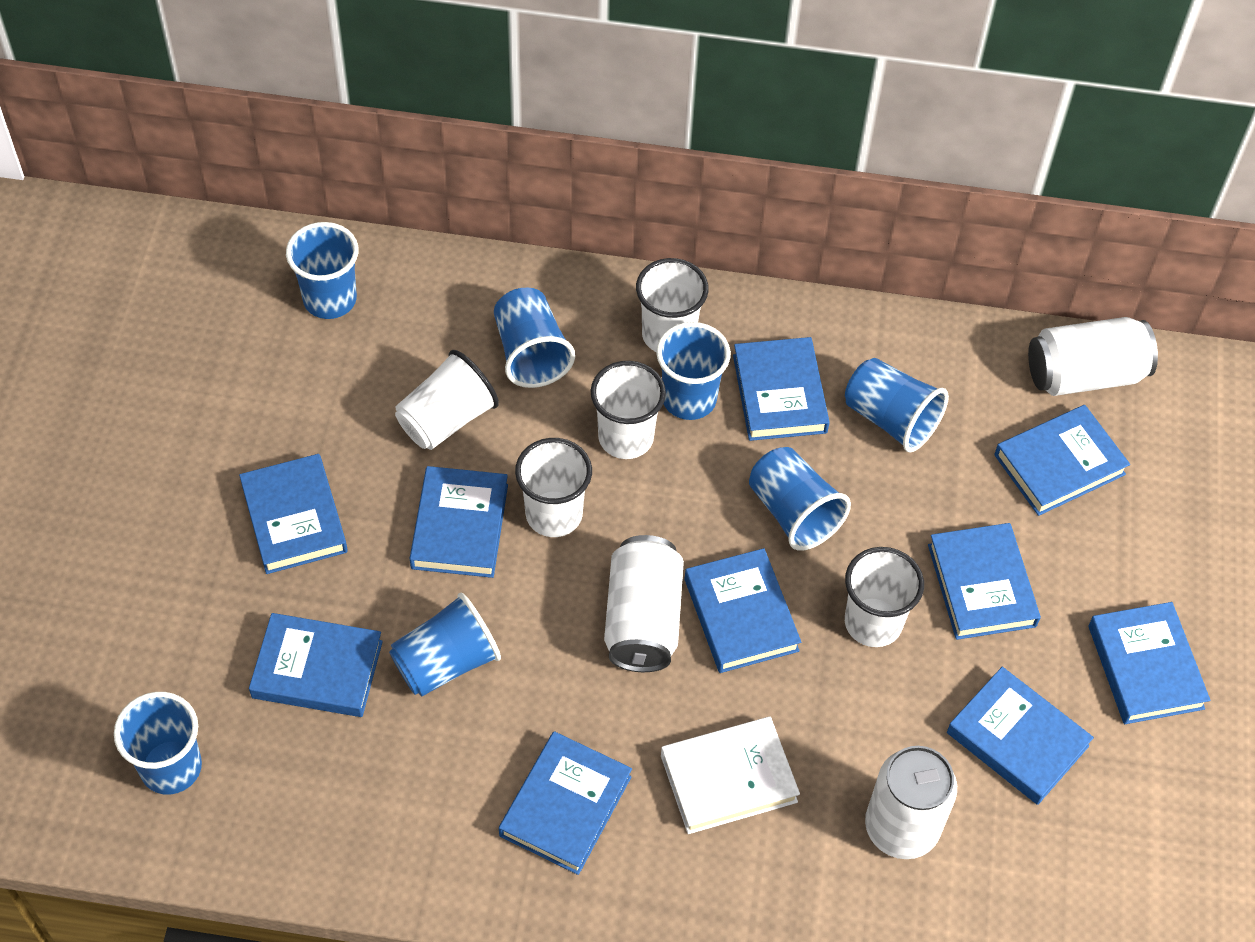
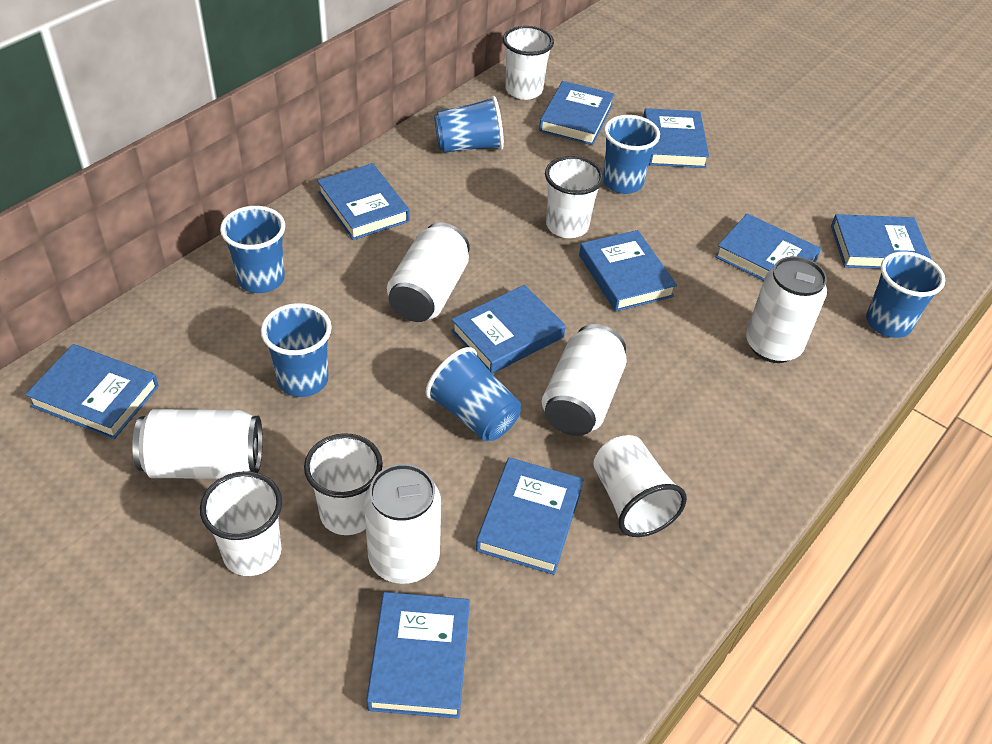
blue cup: 7 -> 6
white book: 1 -> 0
white can: 3 -> 5

